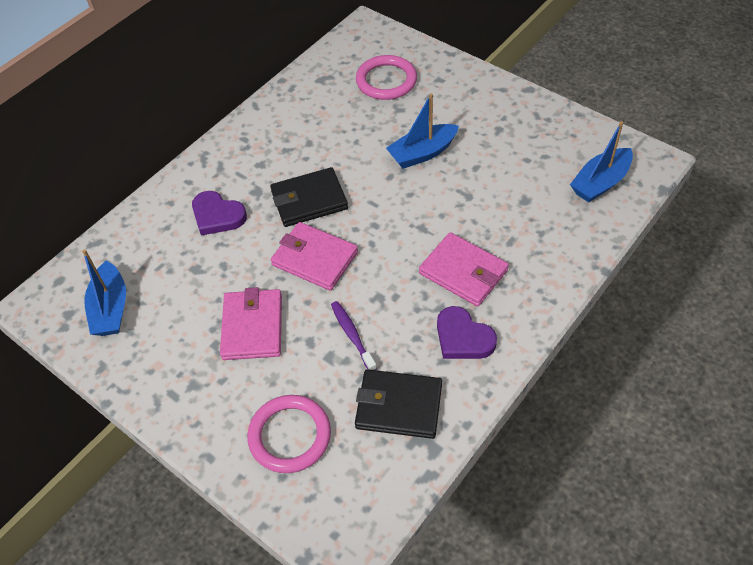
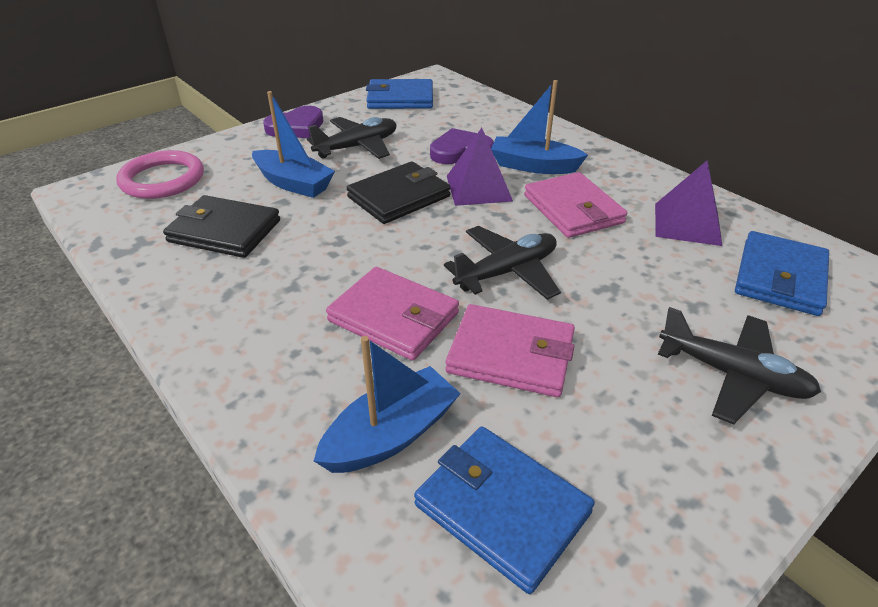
black plane: 0 -> 3
blue wallet: 0 -> 3
pink ring: 2 -> 1
purple pyramid: 0 -> 2
purple toothbrush: 1 -> 0

